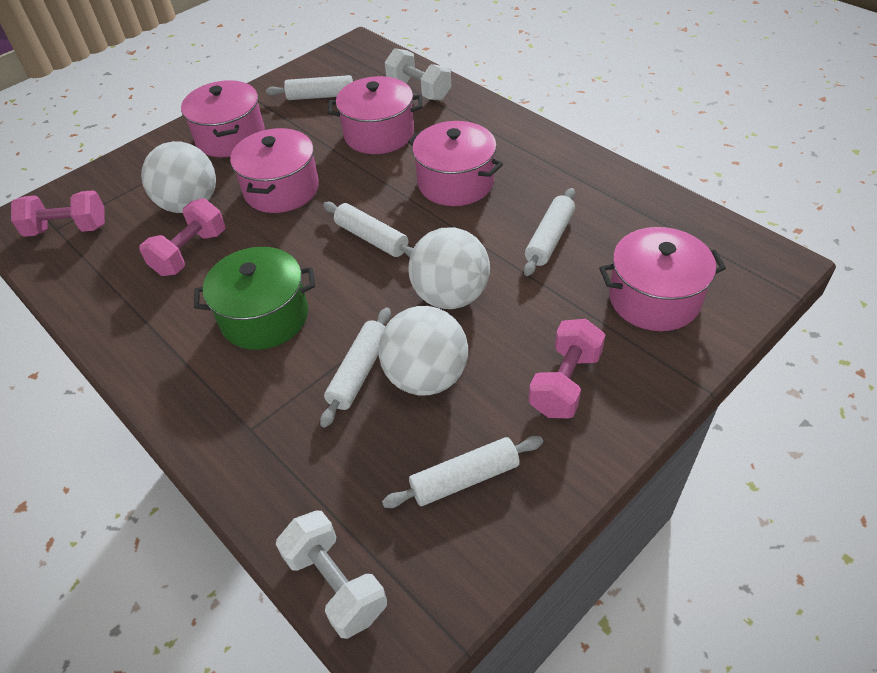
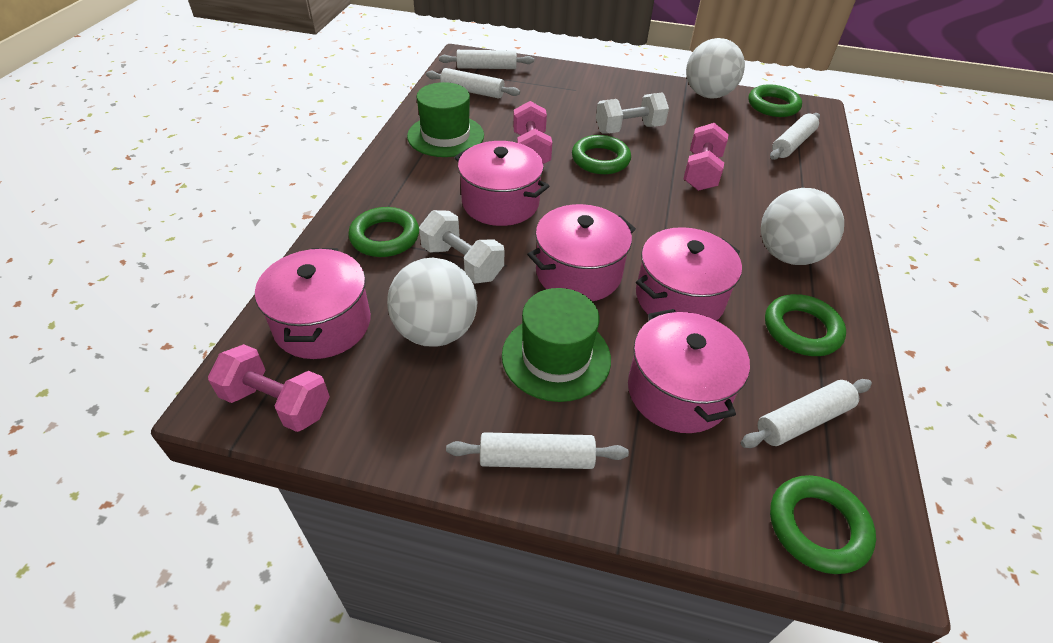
green hat: 0 -> 2
green pot: 1 -> 0
green ring: 0 -> 5

